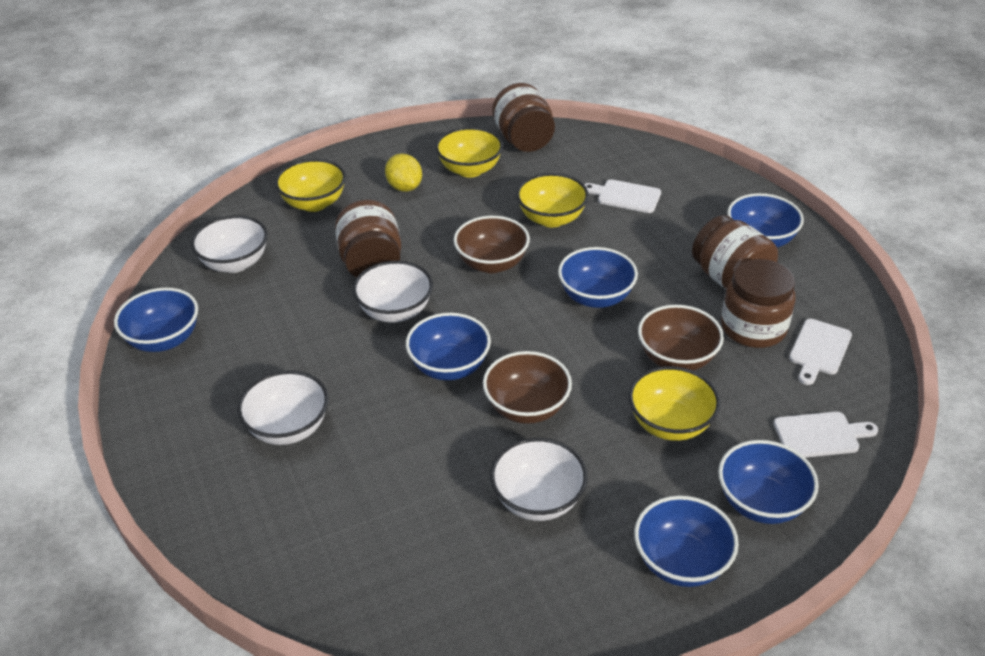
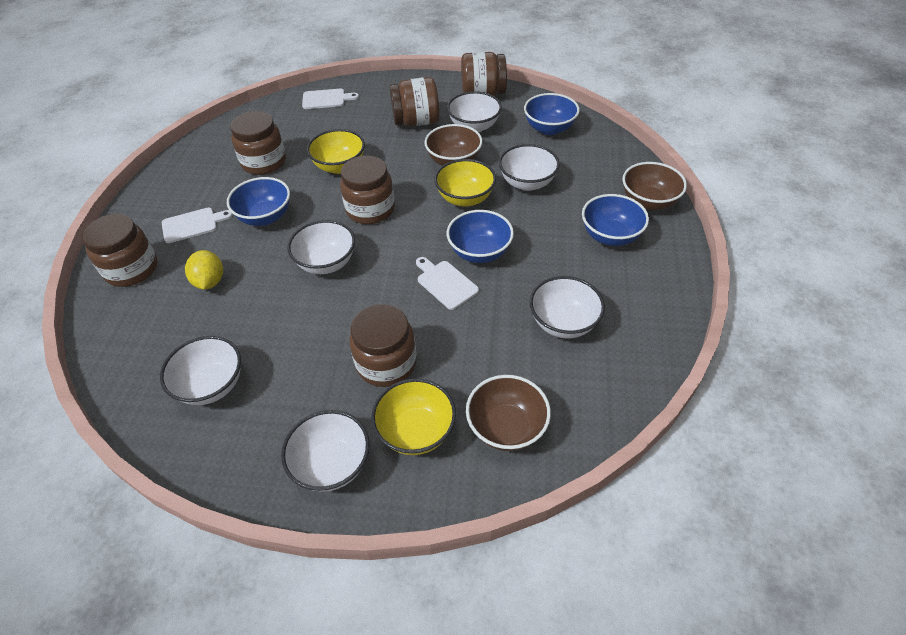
blue bowl: 6 -> 4
brown jar: 4 -> 6
white bowl: 4 -> 6
yellow bowl: 4 -> 3

